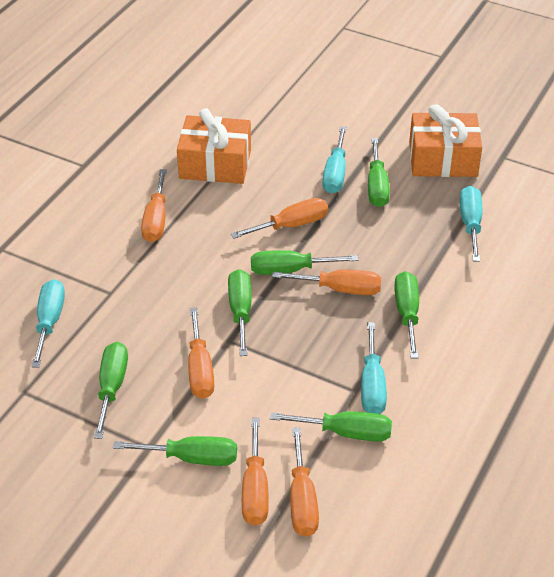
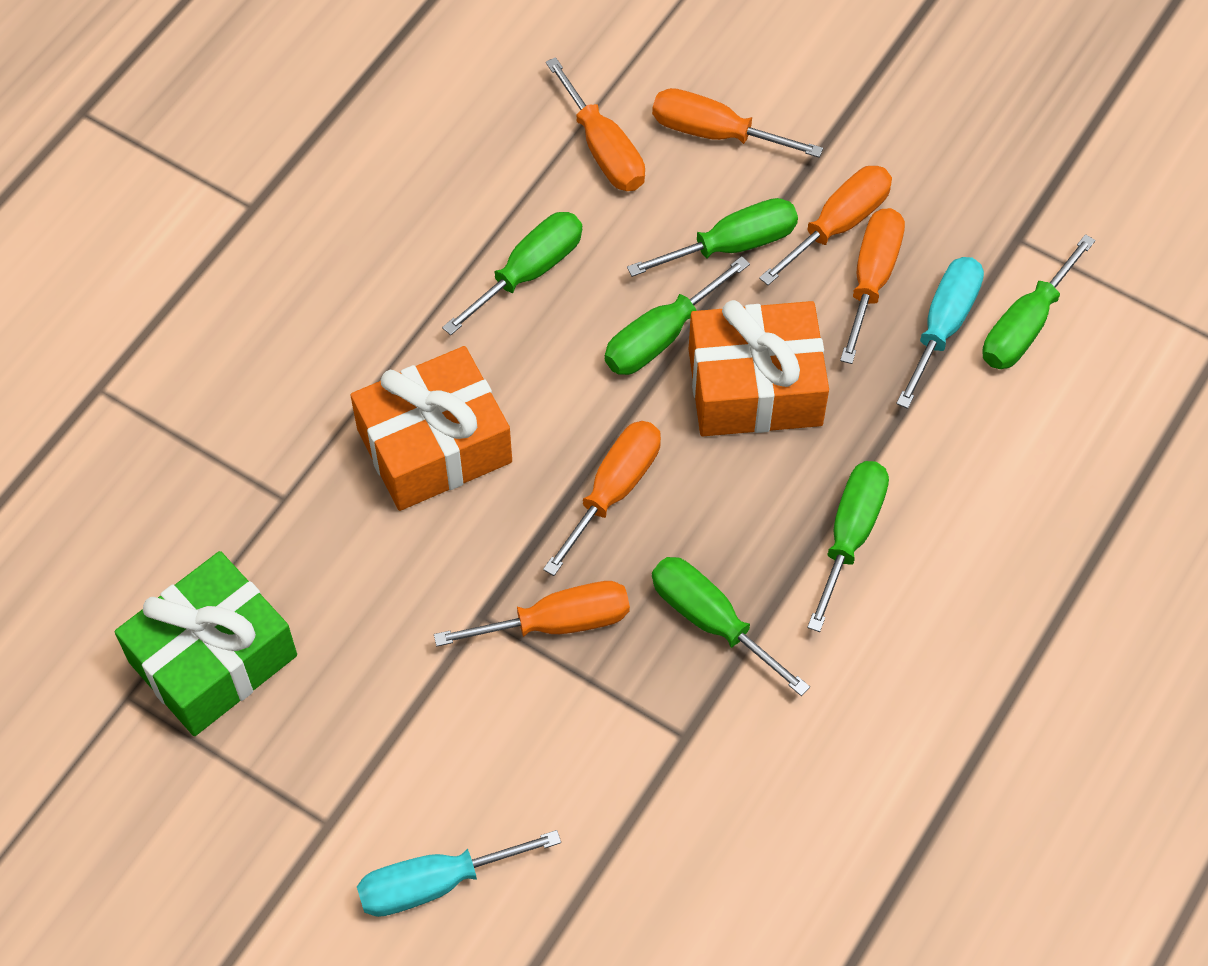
green gift: 0 -> 1
green screwdriver: 7 -> 6
turquoise screwdriver: 4 -> 2

